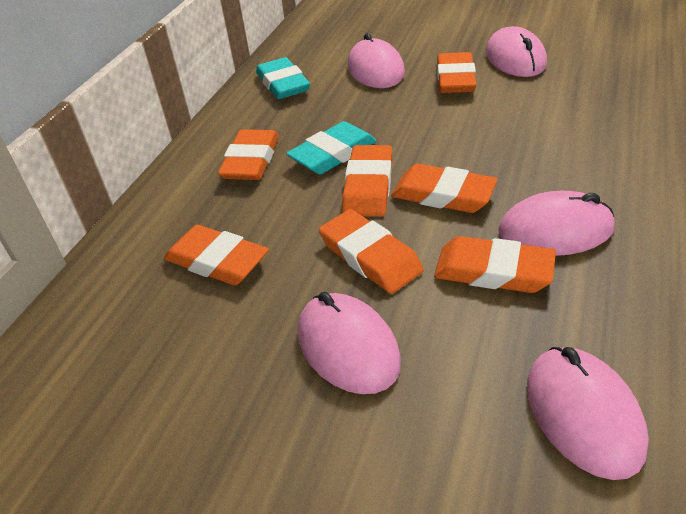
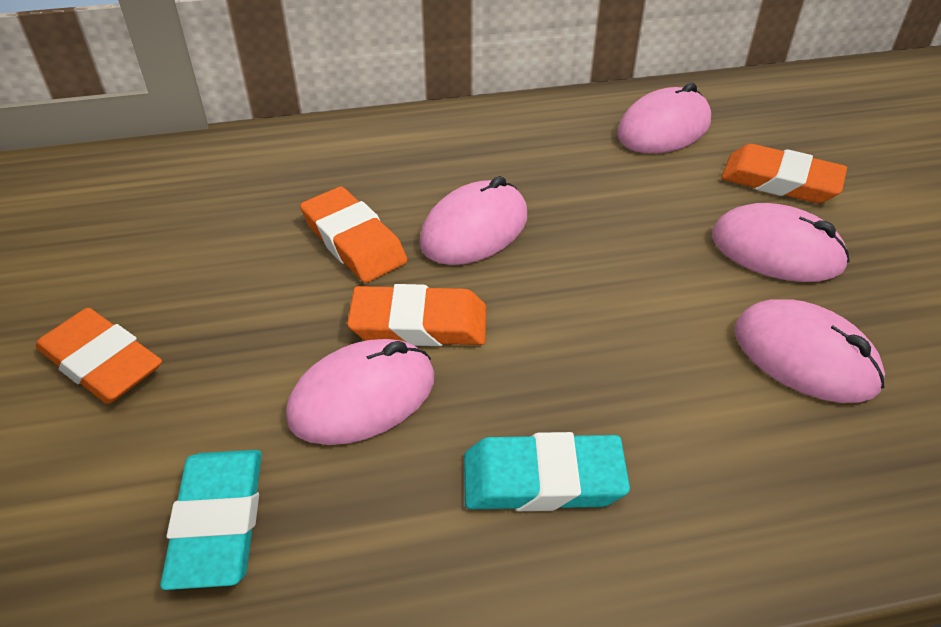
orange eraser: 7 -> 4

